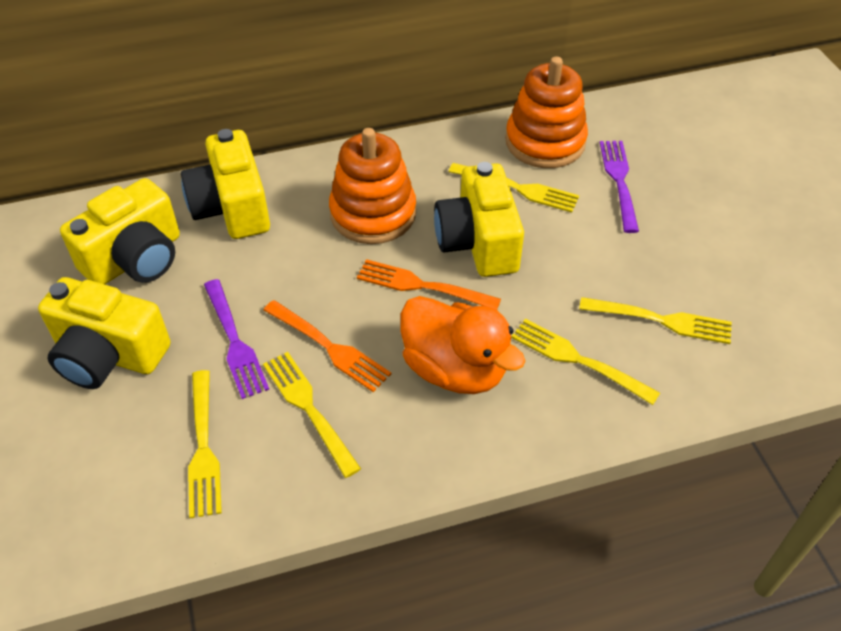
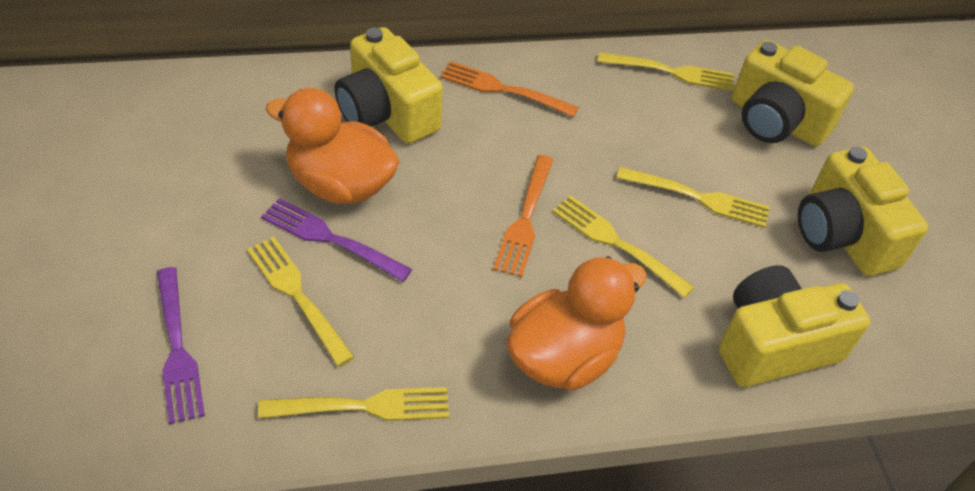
orange duck: 1 -> 2
orange stacking toy: 2 -> 0

